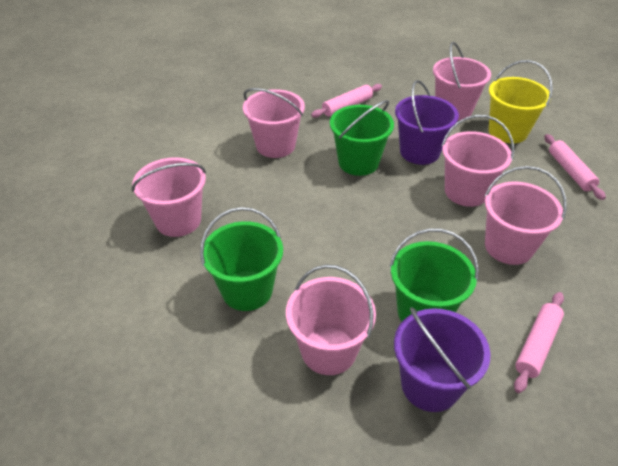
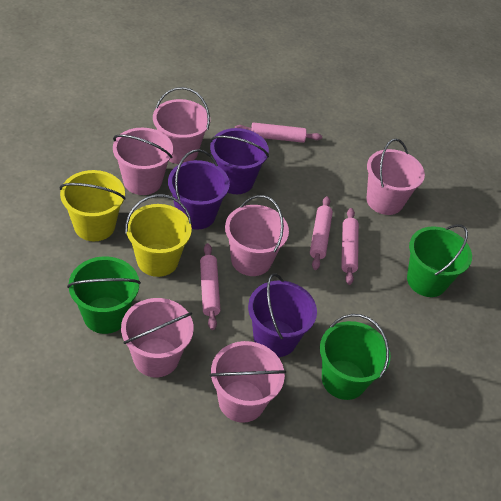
pink rolling pin: 3 -> 4
purple bucket: 2 -> 3
yellow bucket: 1 -> 2

